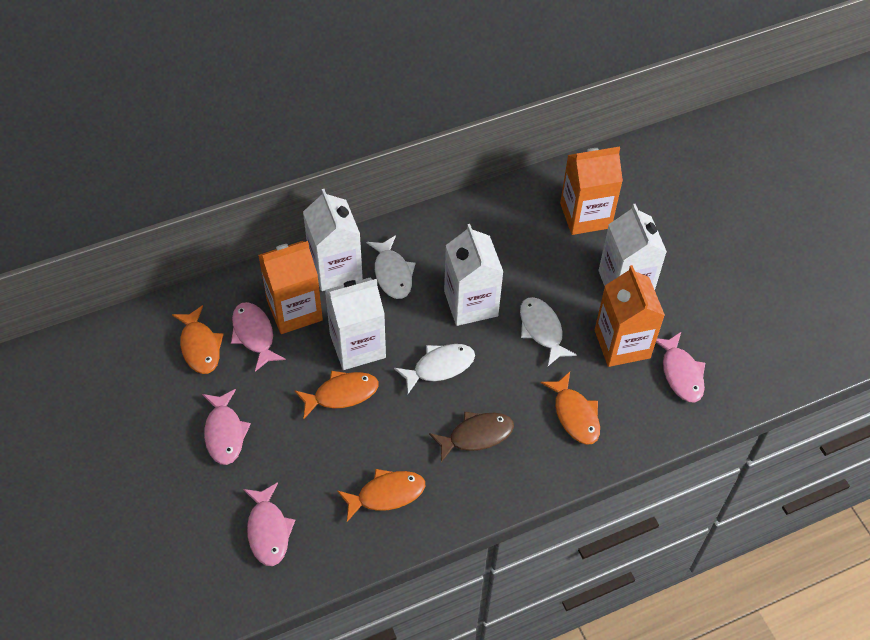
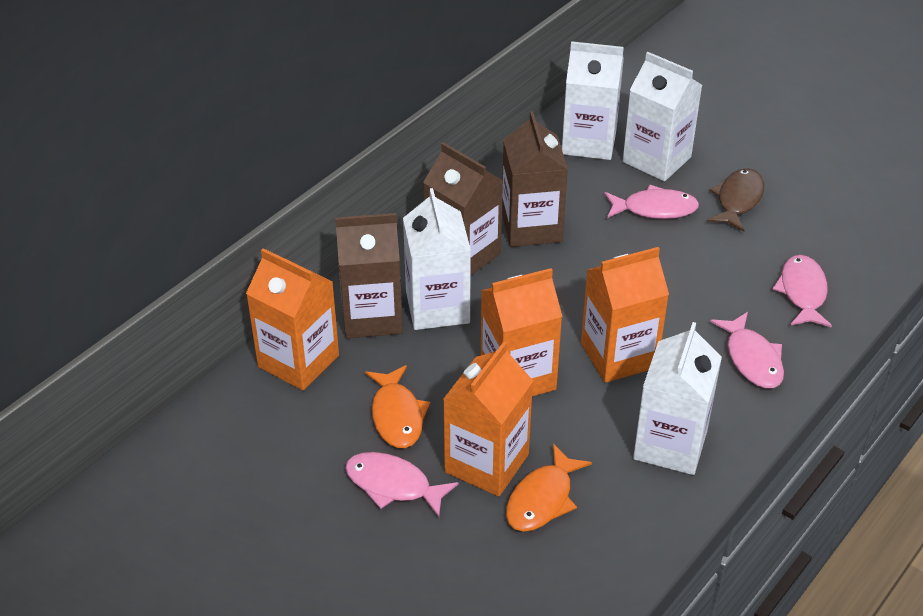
brown carton: 0 -> 3
orange carton: 3 -> 4
orange fish: 4 -> 2
white fish: 3 -> 0

